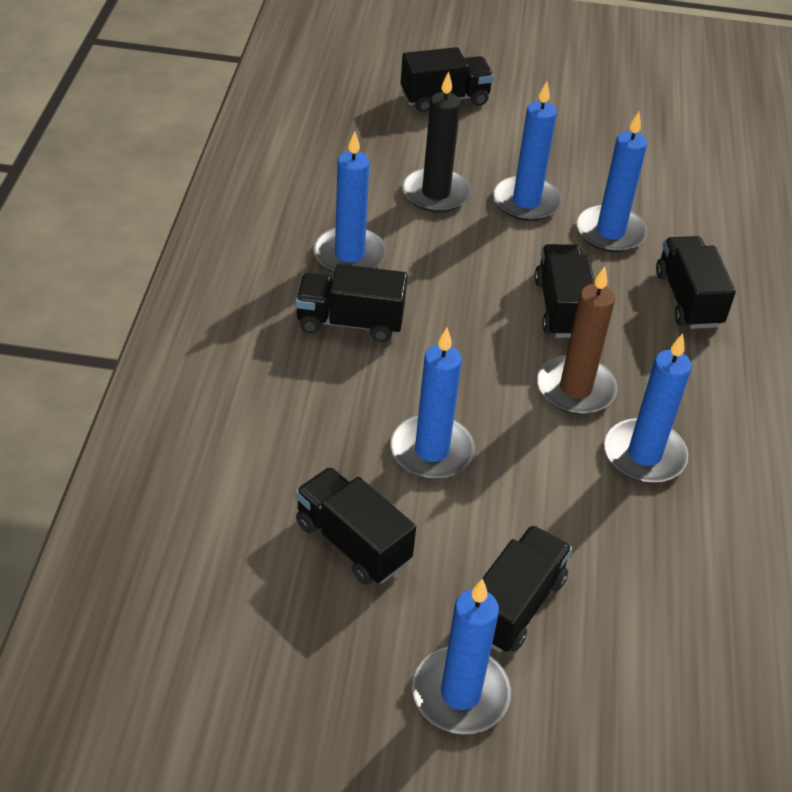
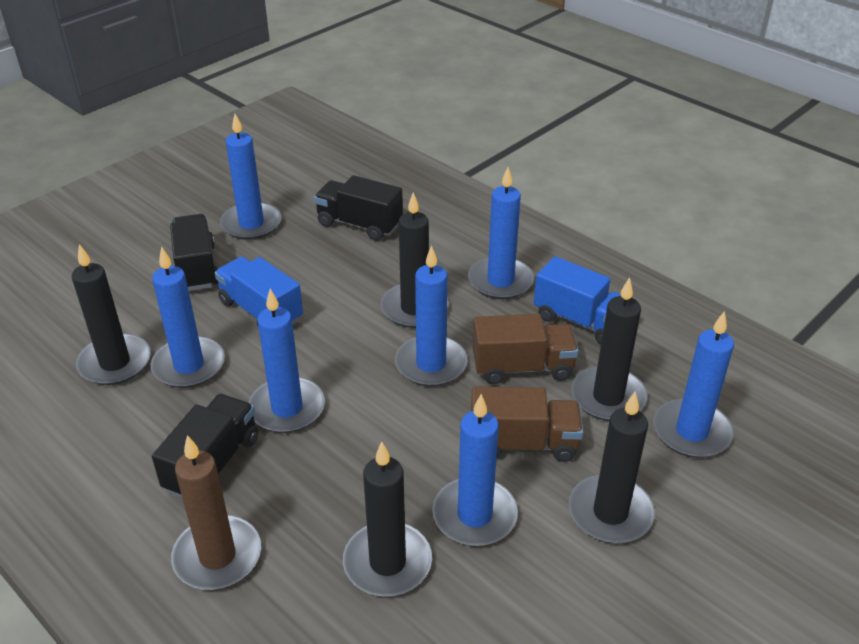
black candle: 1 -> 5
black truck: 6 -> 3
blue candle: 6 -> 7
blue truck: 0 -> 2
brown truck: 0 -> 2

